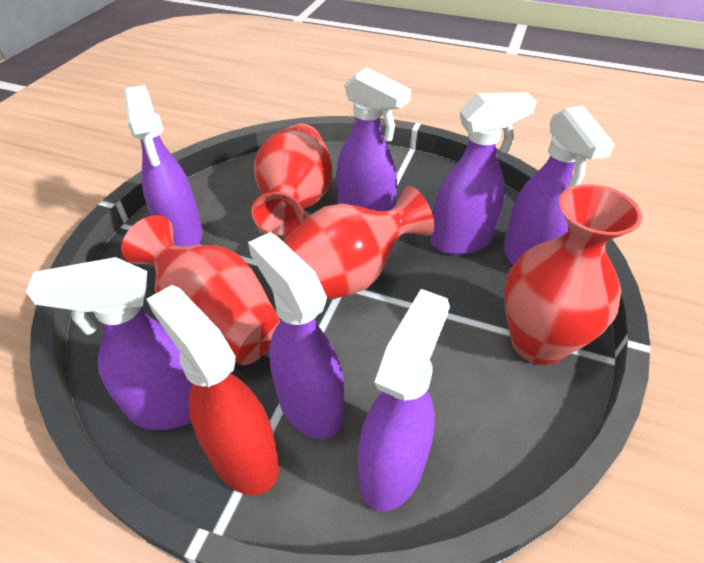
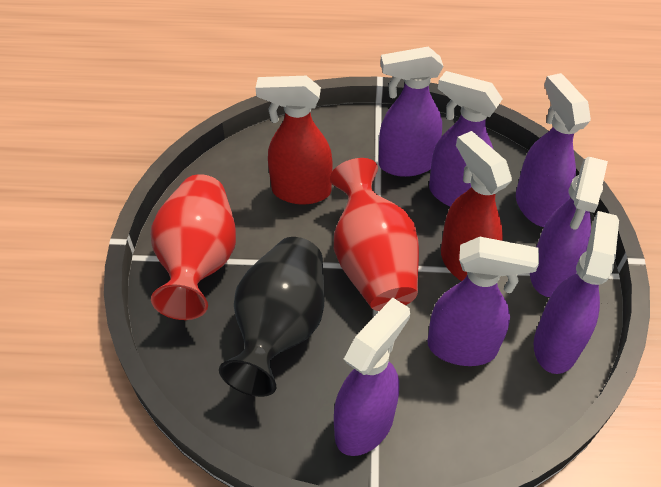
black vase: 0 -> 1
red spray bottle: 1 -> 2
red vase: 4 -> 2

